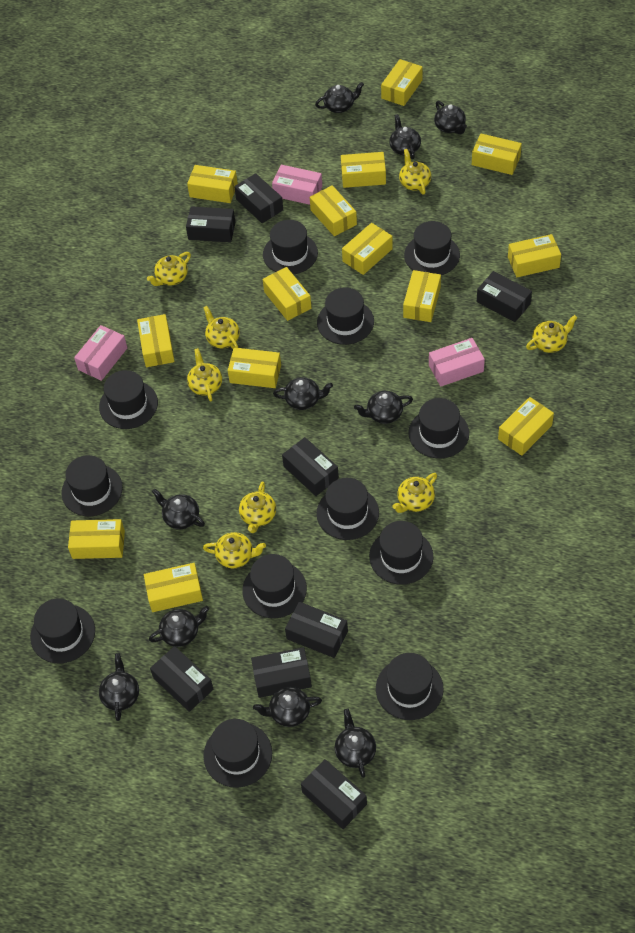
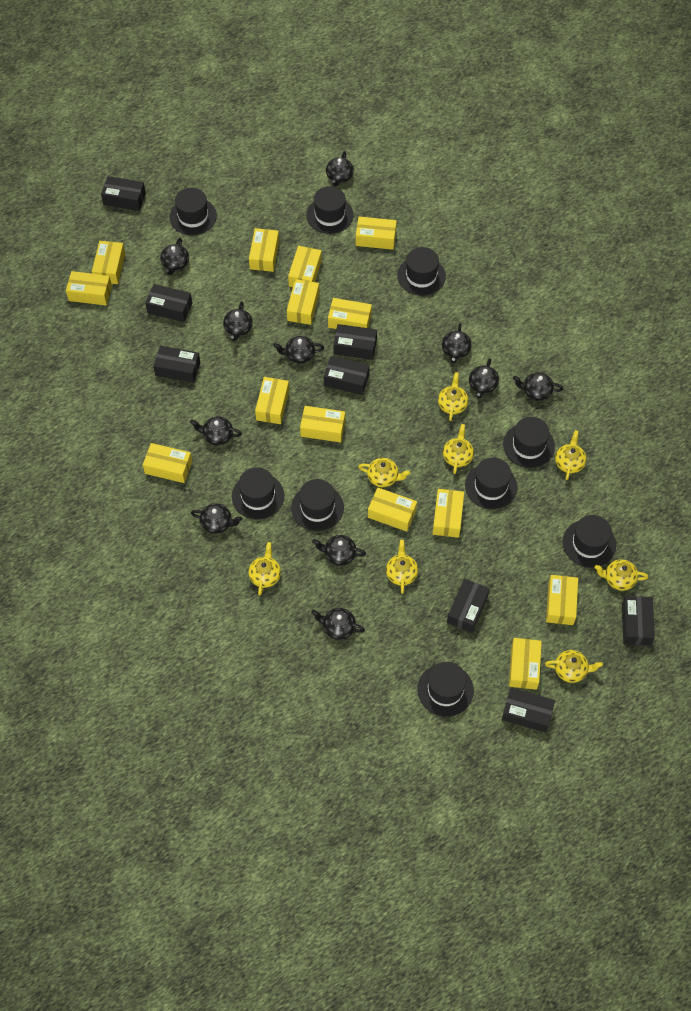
black hat: 12 -> 9
black teapot: 10 -> 11
pink box: 3 -> 0

